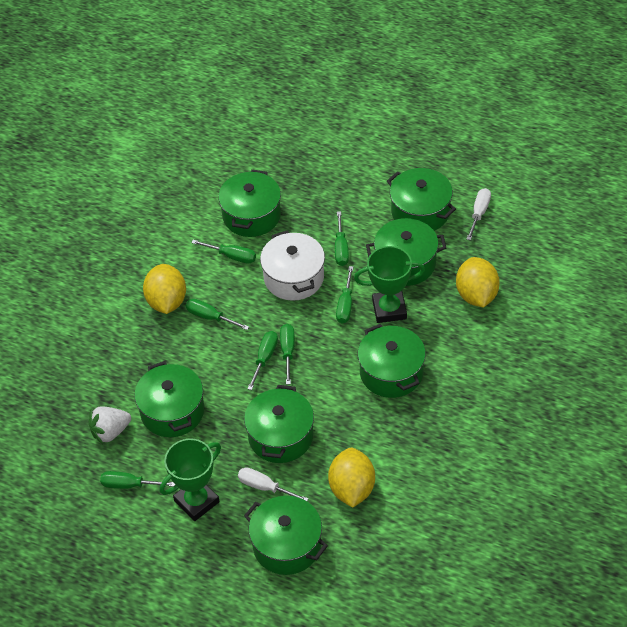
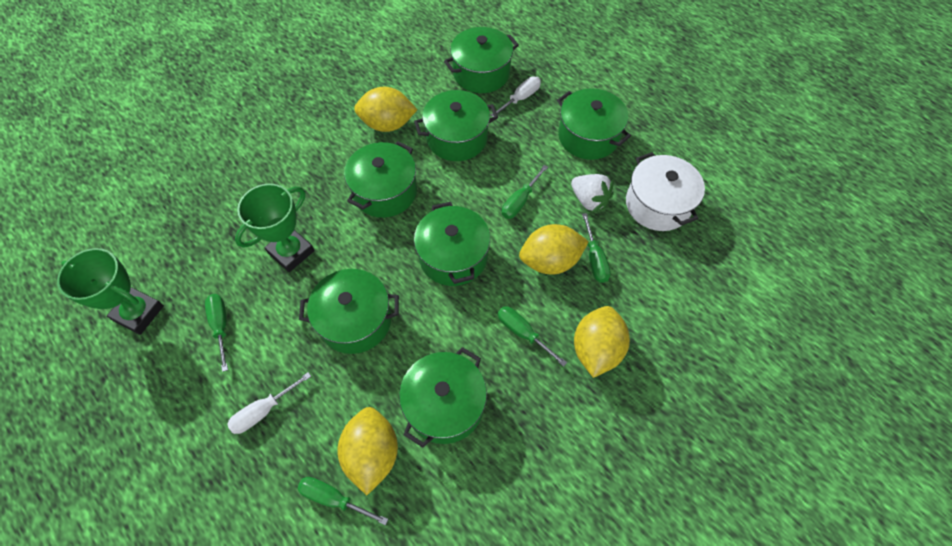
green screwdriver: 7 -> 5
yellow lemon: 3 -> 4

